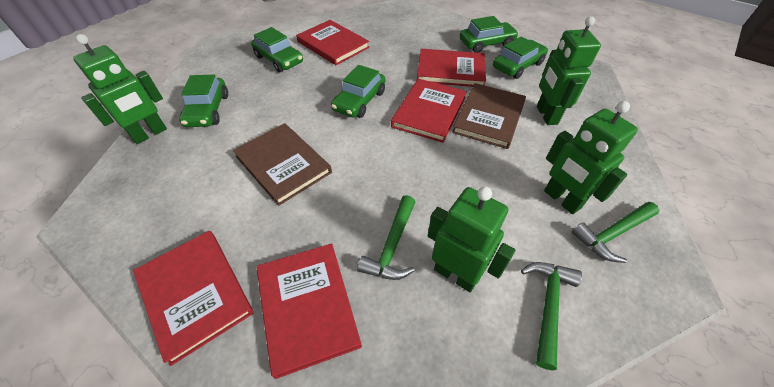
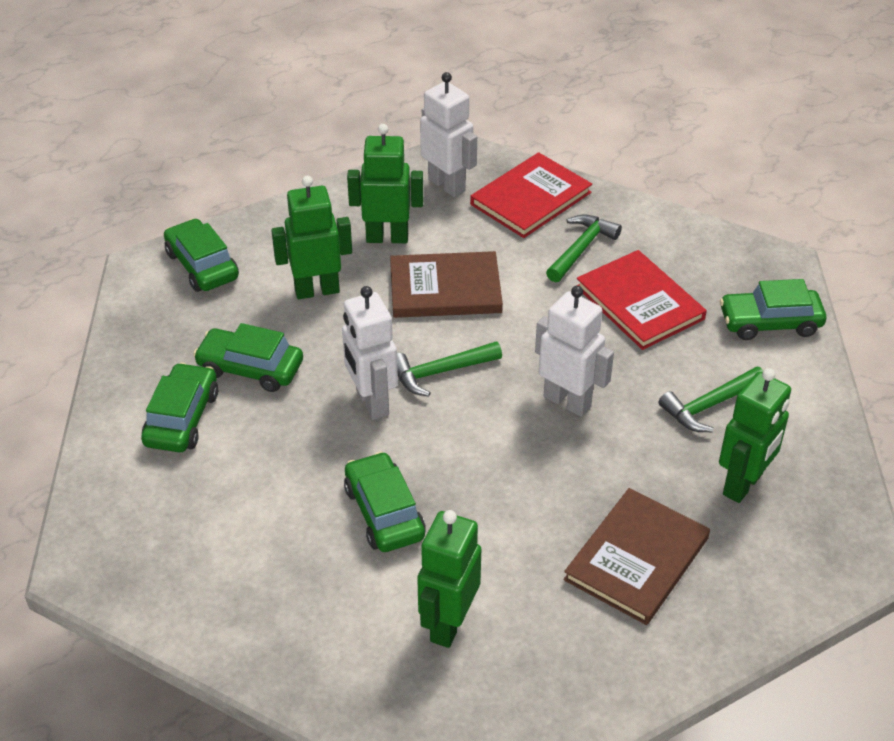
red book: 5 -> 2
white robot: 0 -> 3

